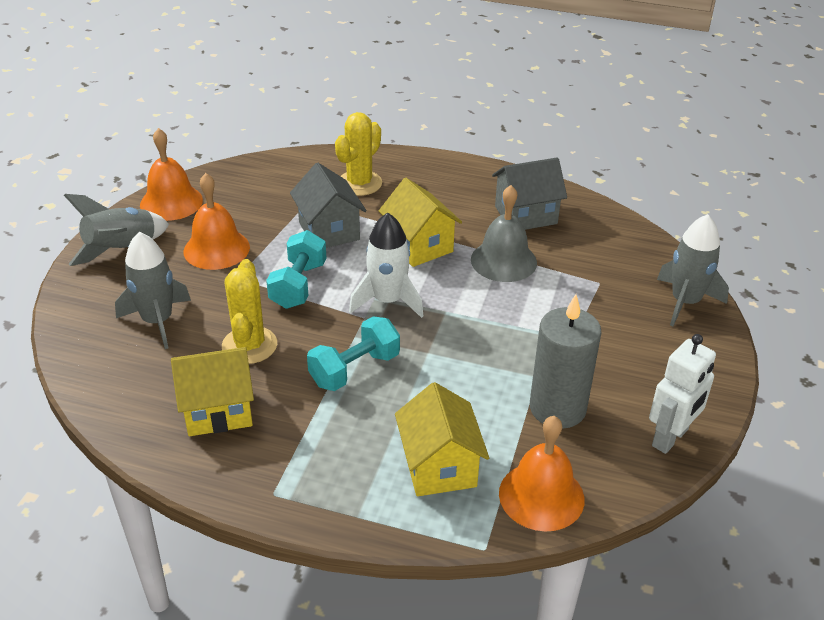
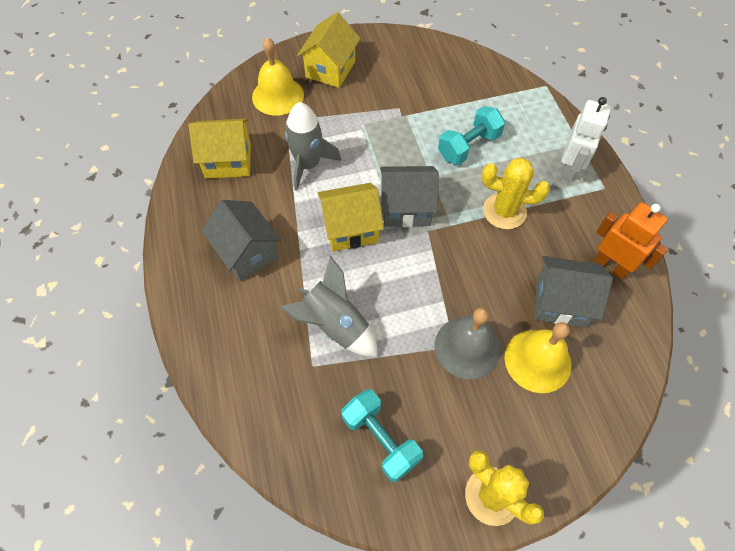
grey candle: 1 -> 0
grey house: 2 -> 3
grey rocket: 3 -> 2
orange bell: 3 -> 0
orange robot: 0 -> 1
white rocket: 1 -> 0
yellow bell: 0 -> 2

